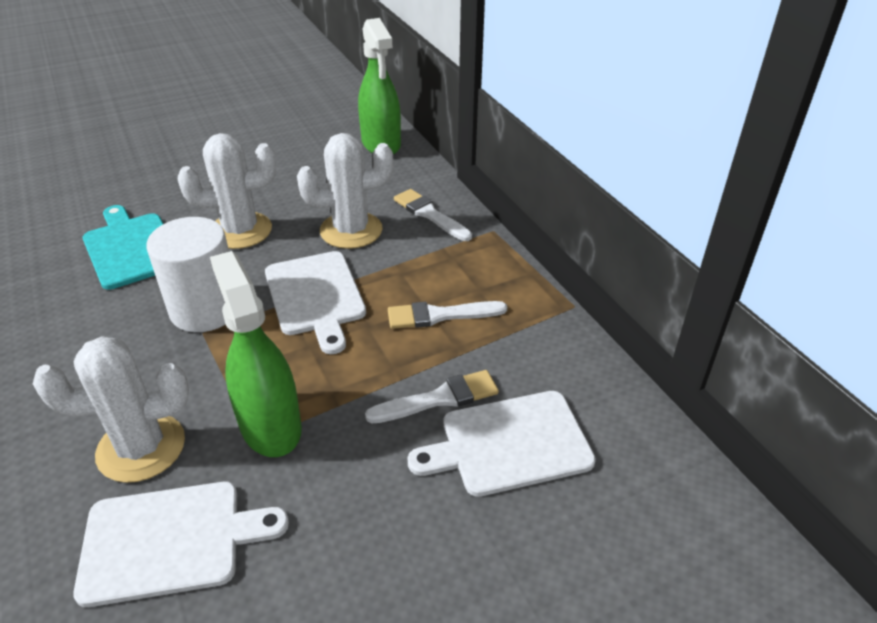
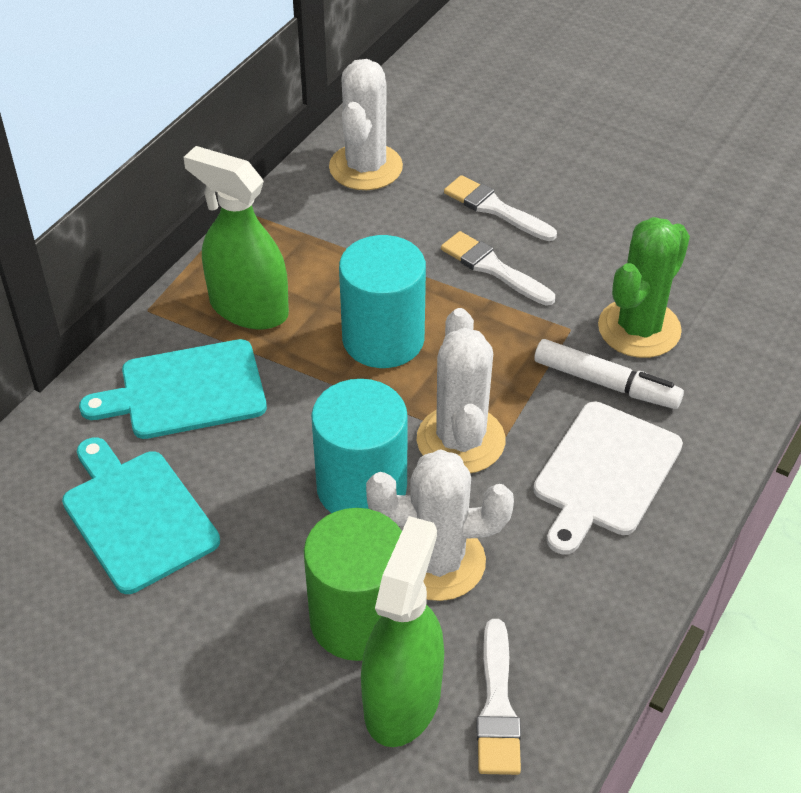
green cactus: 0 -> 1
green cylinder: 0 -> 1
turquoise cutting board: 1 -> 2
turquoise cylinder: 0 -> 2
white cutting board: 3 -> 1
white cylinder: 1 -> 0
white marker: 0 -> 1

